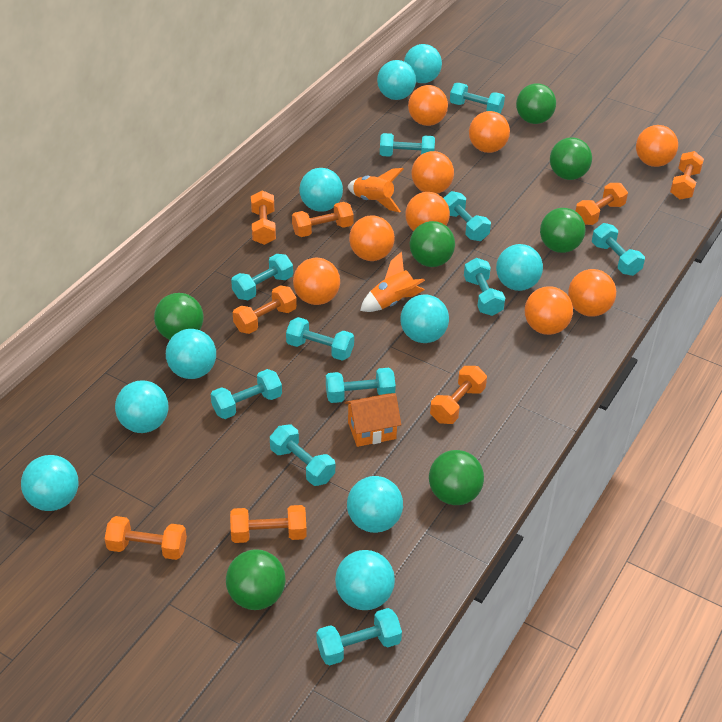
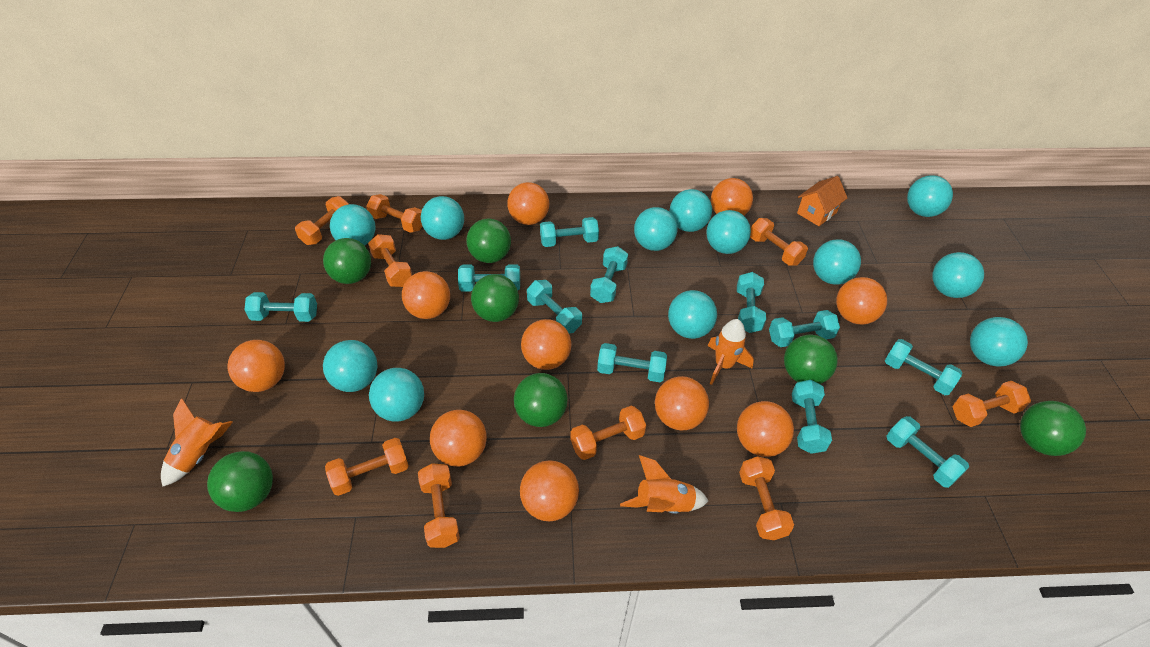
orange ball: 9 -> 10
orange dumbbell: 8 -> 9
orange rocket: 2 -> 3
turquoise ball: 10 -> 12

